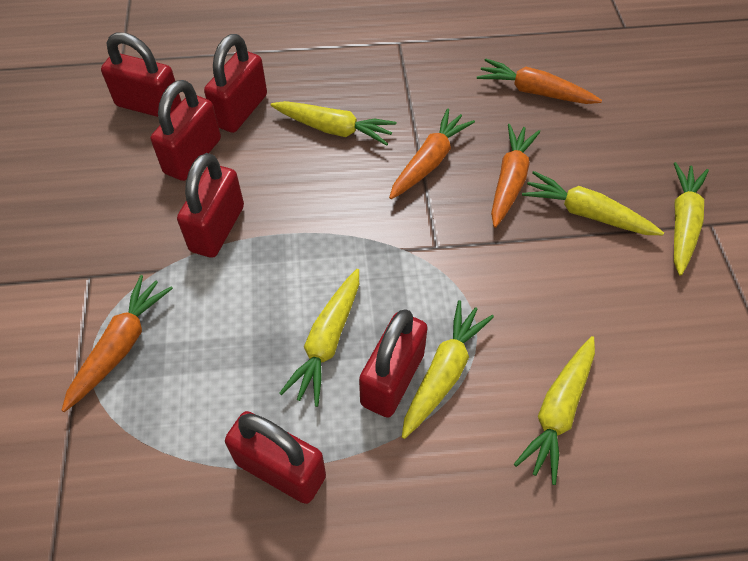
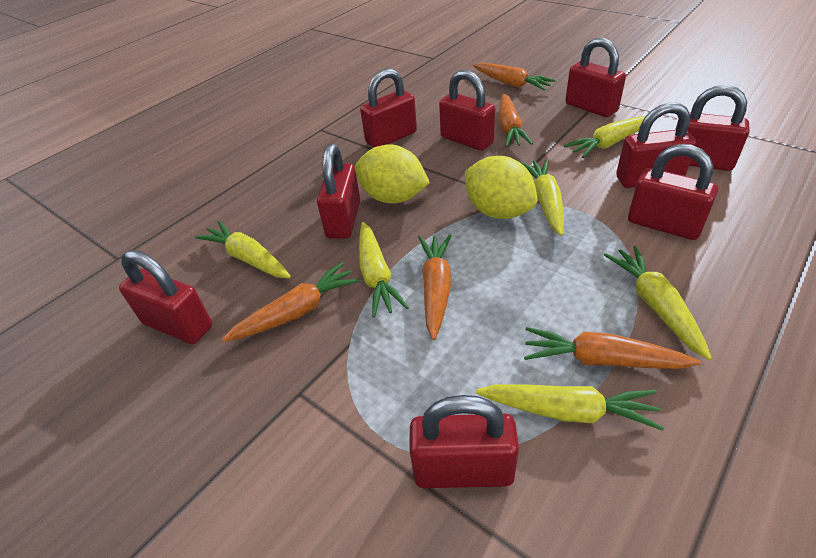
orange carrot: 4 -> 5
red padlock: 6 -> 9
yellow lemon: 0 -> 2

